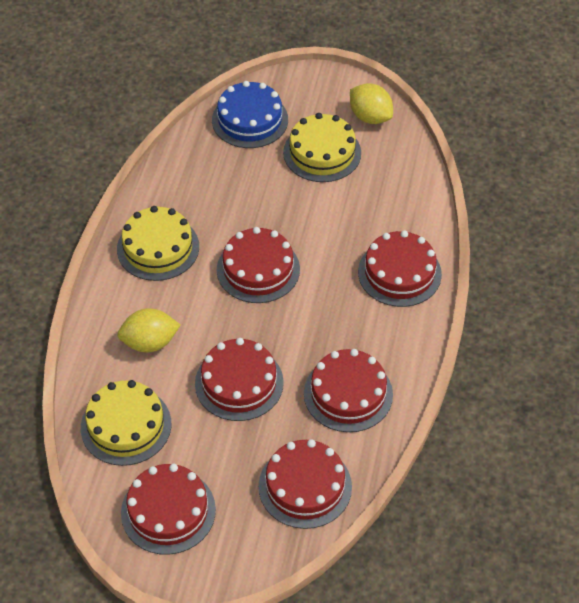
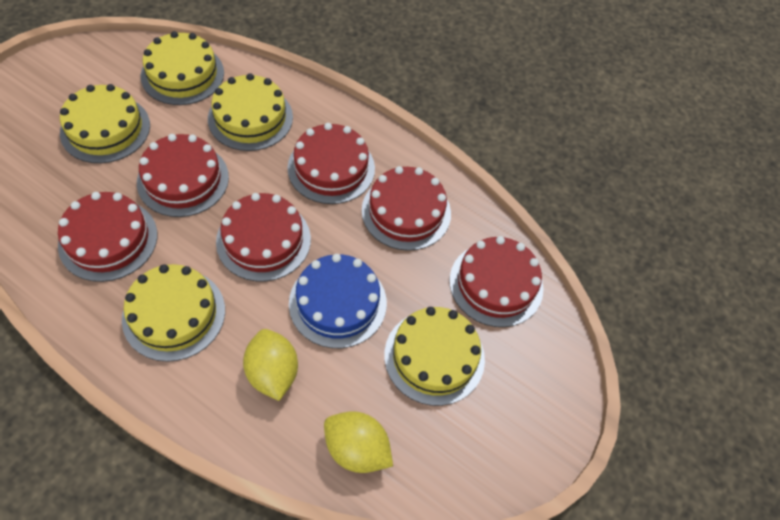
yellow cake: 3 -> 5

